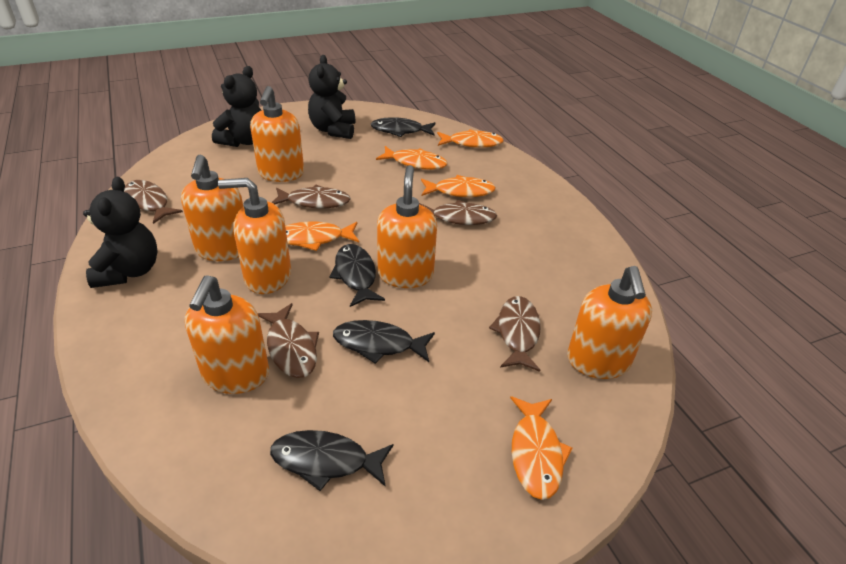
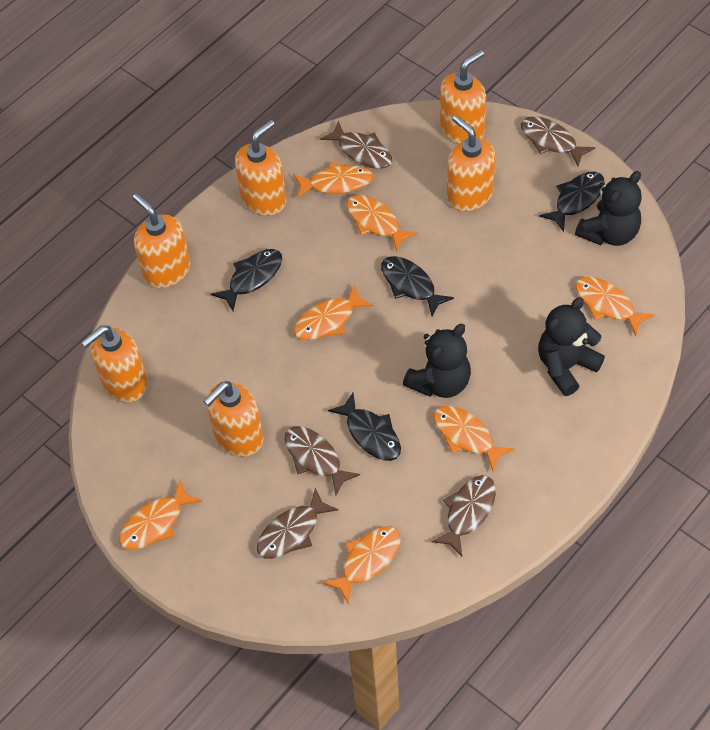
orange fish: 5 -> 7

